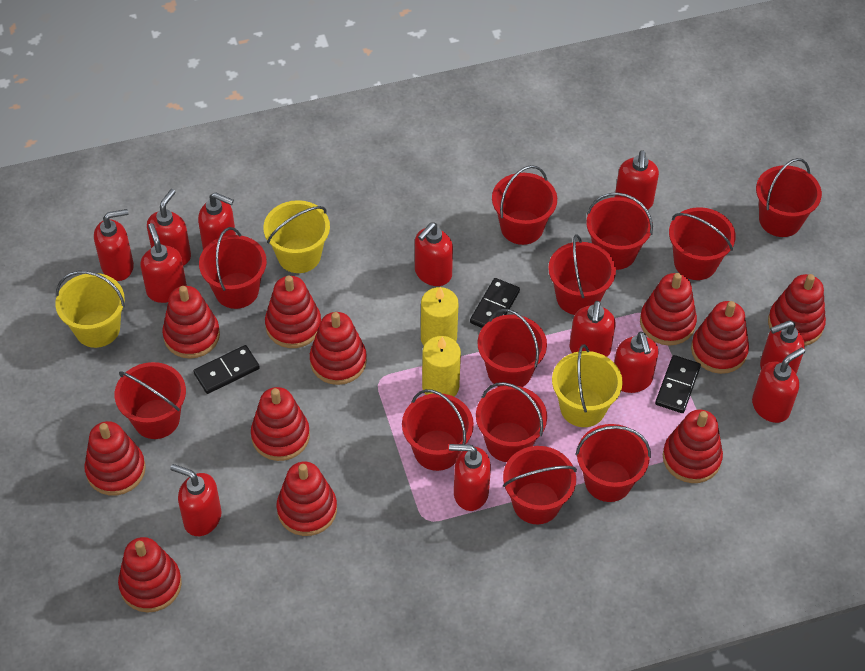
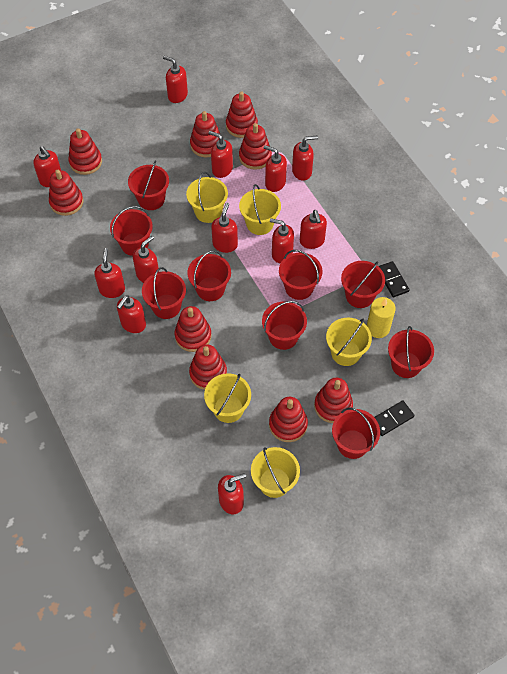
black domino: 3 -> 2
red bucket: 12 -> 9
red stacking toy: 11 -> 9
yellow bucket: 3 -> 5
yellow candle: 2 -> 1

